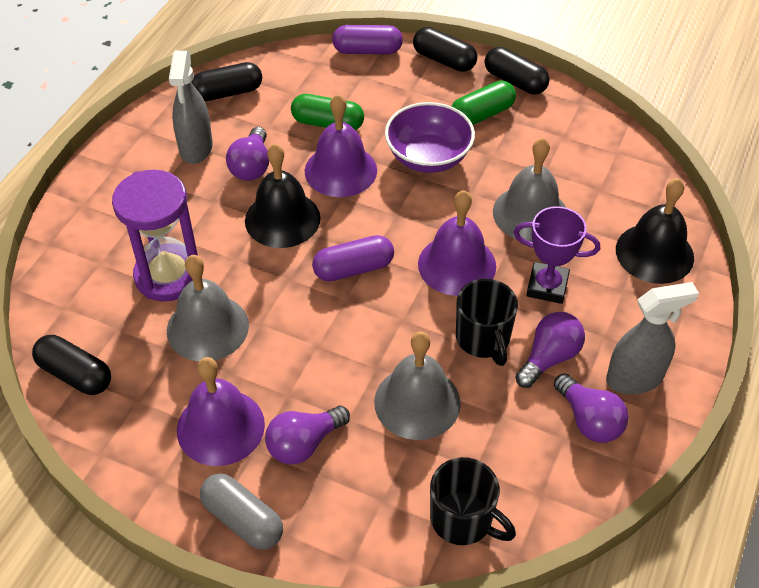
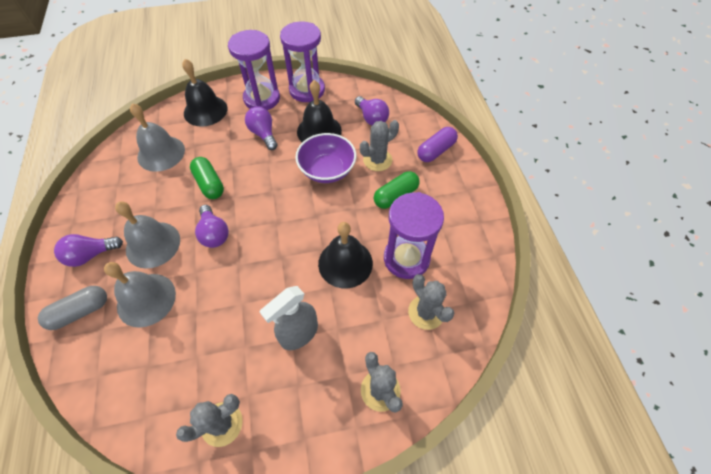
black bell: 2 -> 3
black capsule: 4 -> 0
black mug: 2 -> 0
grey cactus: 0 -> 4
grey spray bottle: 2 -> 1
purple bell: 3 -> 0
purple capsule: 2 -> 1
purple hourglass: 1 -> 3
purple trophy: 1 -> 0

